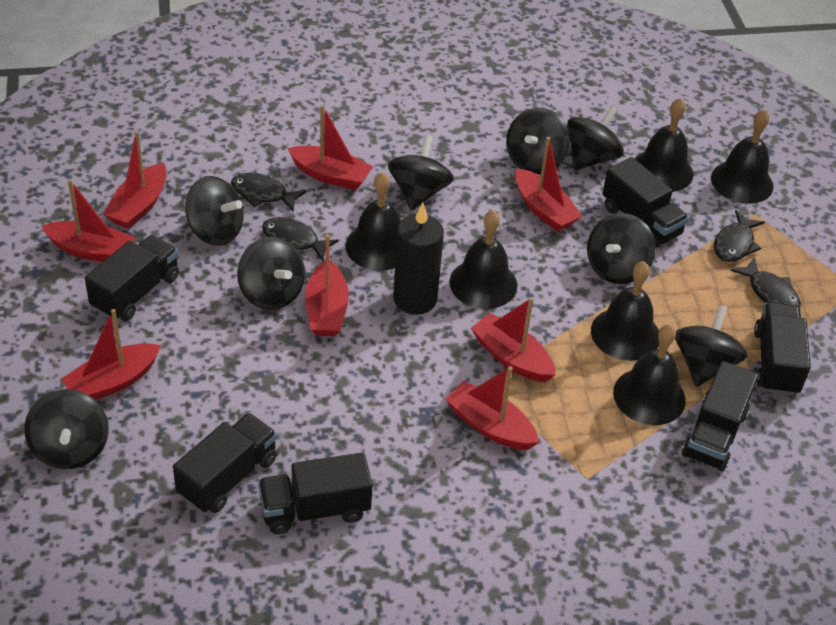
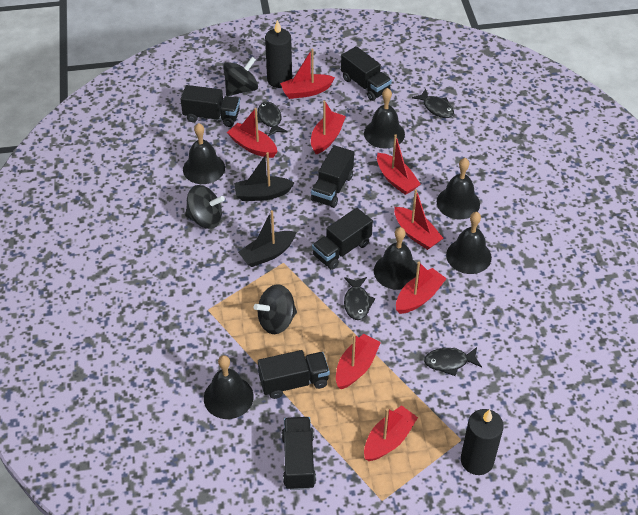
black boat: 0 -> 2
black candle: 1 -> 2
black spinning top: 8 -> 3

